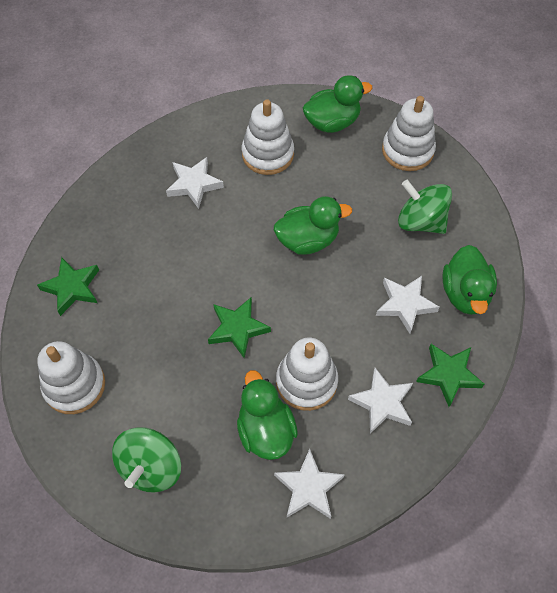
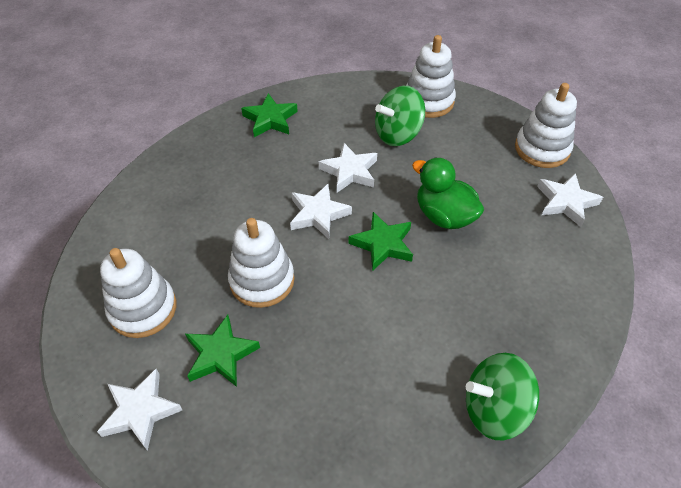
green duck: 4 -> 1

